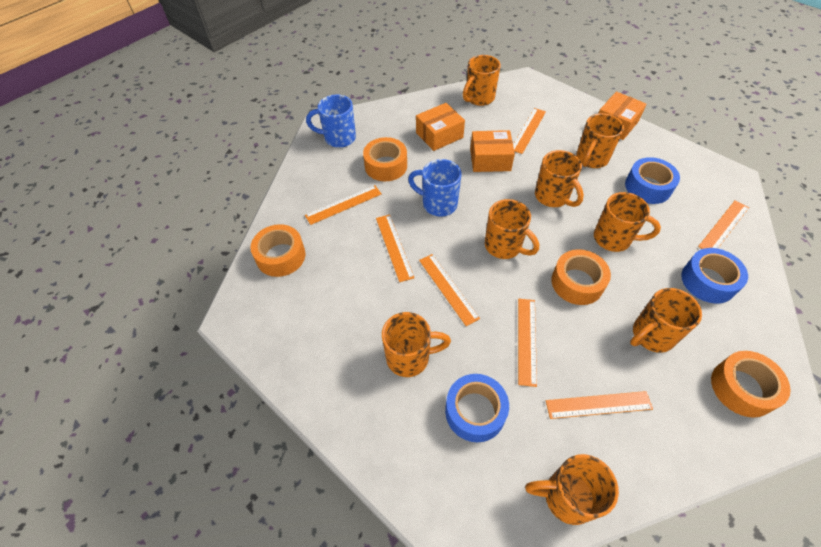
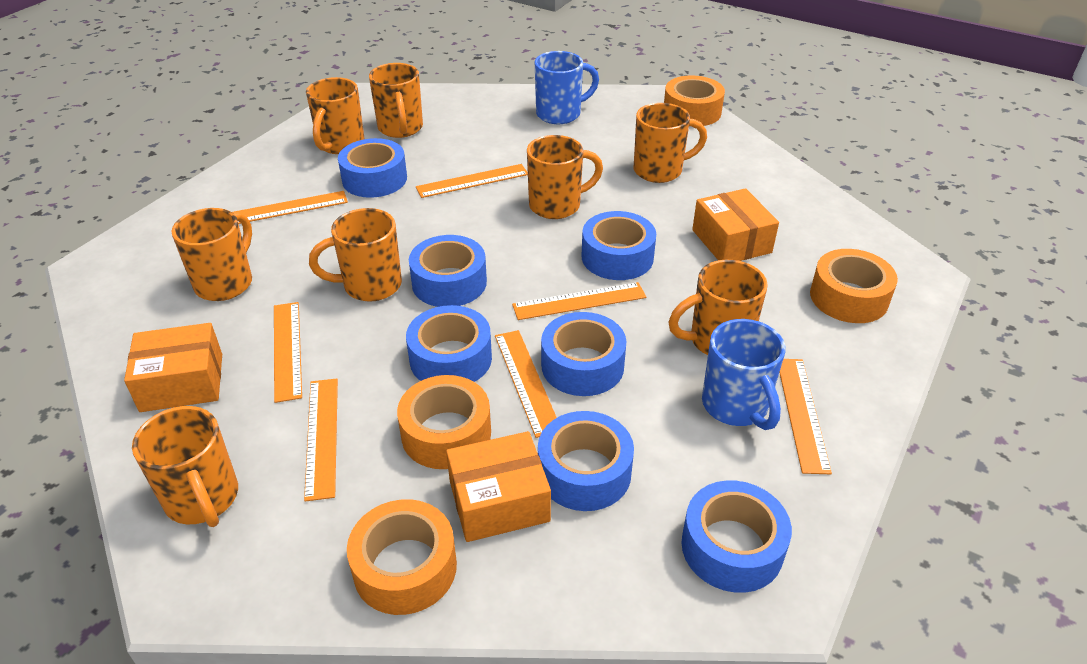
blue tape: 3 -> 7

